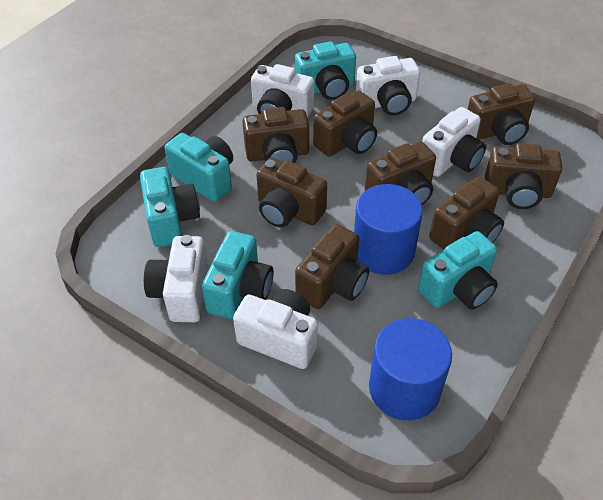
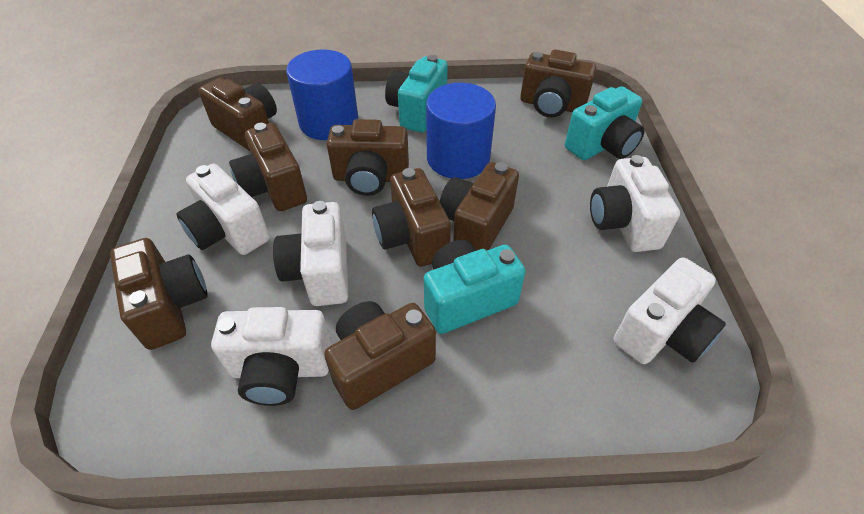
turquoise camera: 5 -> 3

